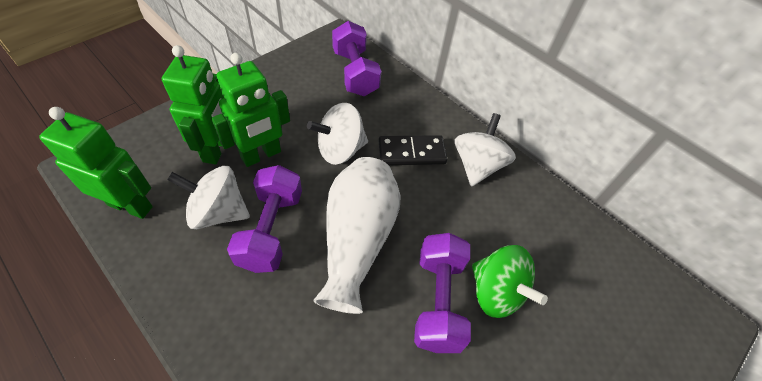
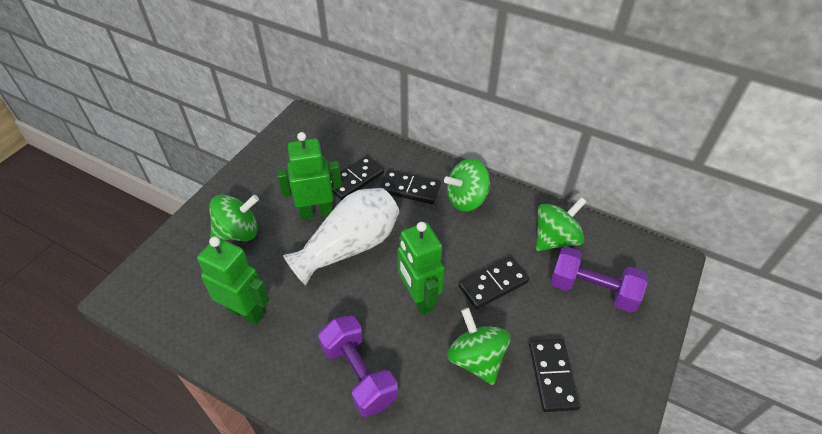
black domino: 1 -> 4
green spinning top: 1 -> 4
purple dumbbell: 3 -> 2
white spinning top: 3 -> 0

